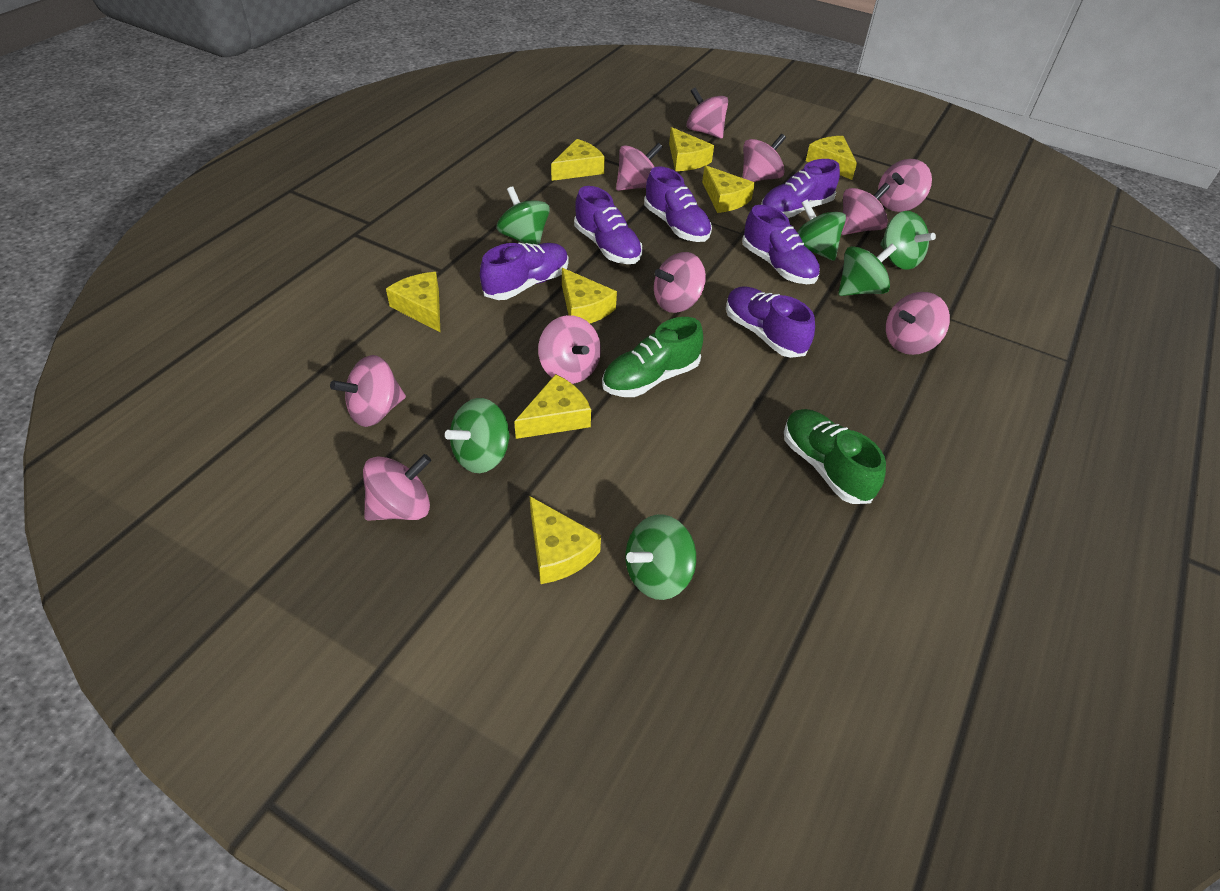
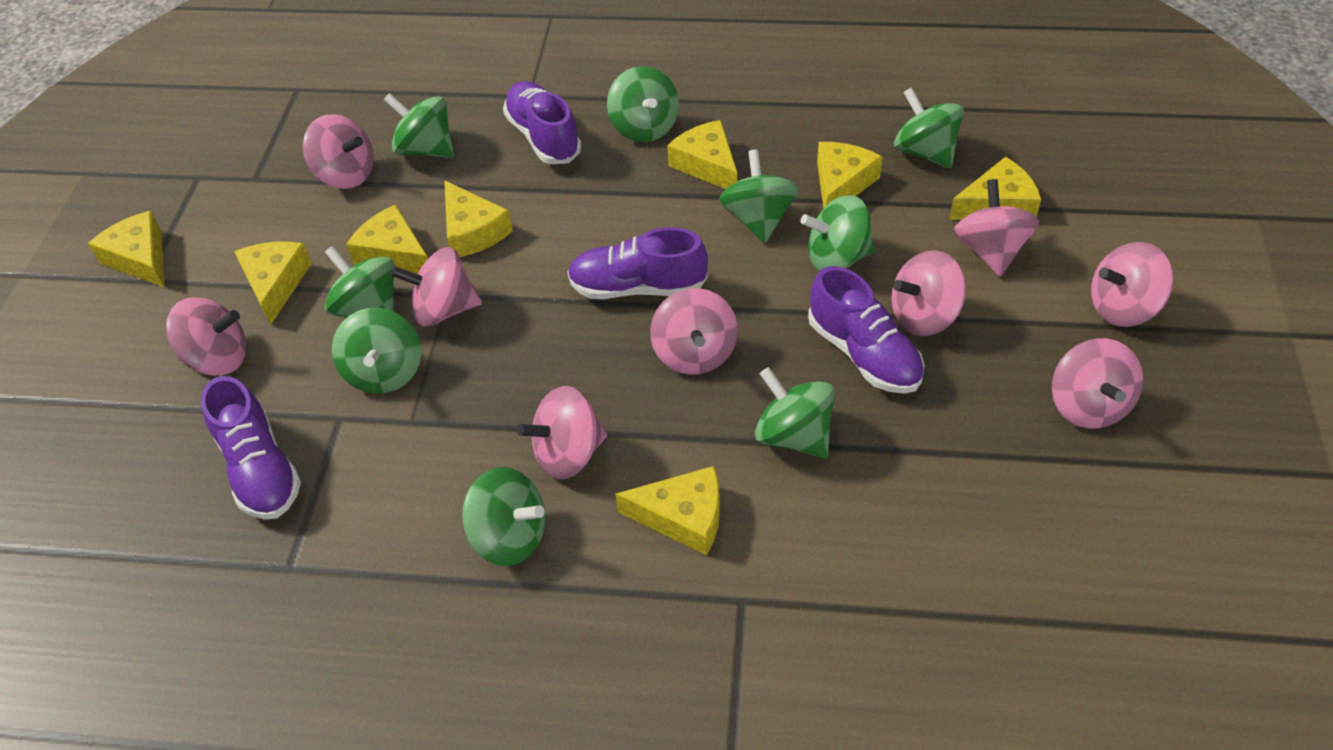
green shoe: 2 -> 0
green spinning top: 6 -> 9
pink spinning top: 10 -> 9
purple shoe: 6 -> 4

